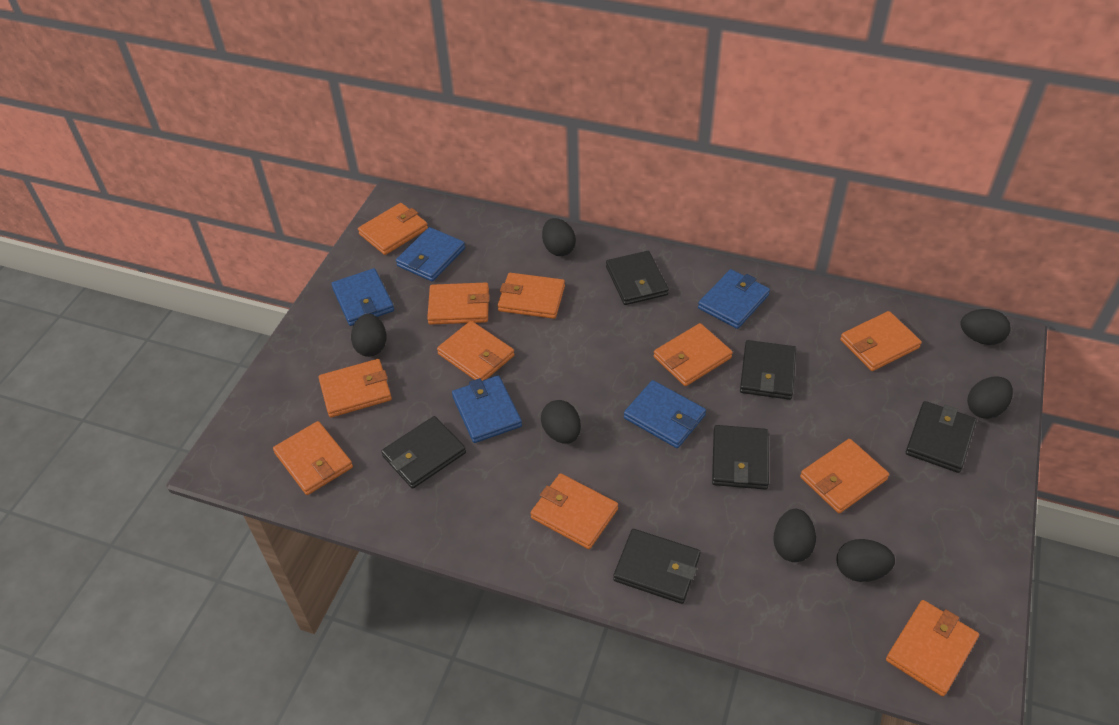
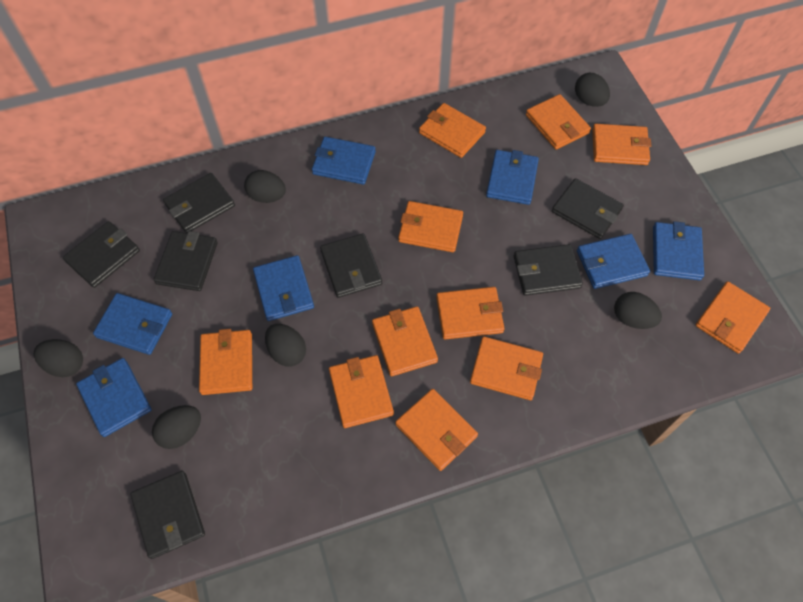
black egg: 7 -> 6
black wallet: 6 -> 7
blue wallet: 5 -> 7

